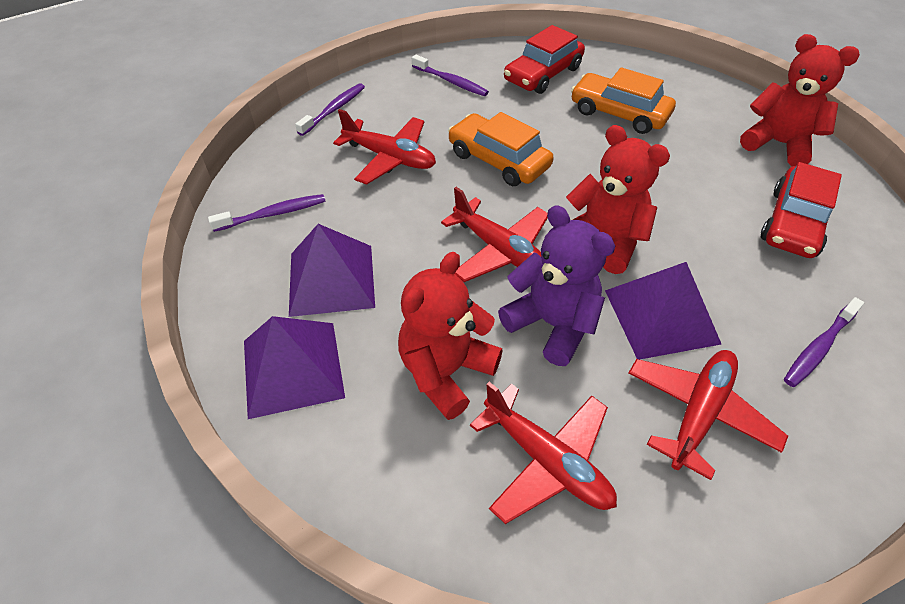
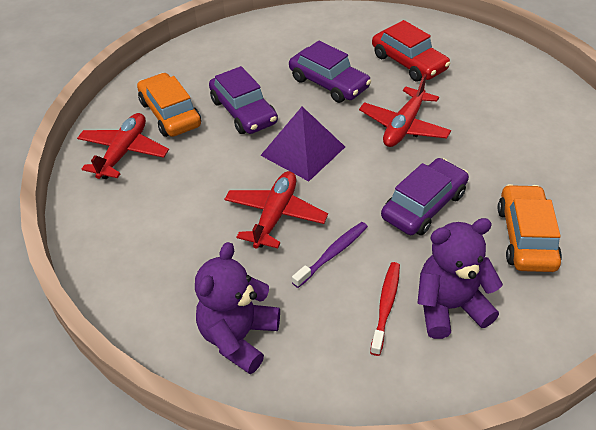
purple car: 0 -> 3
purple pyramid: 3 -> 1
purple teddy bear: 1 -> 2
purple toothbrush: 4 -> 1
red car: 2 -> 1
red plane: 4 -> 3
red teddy bear: 3 -> 0
red toothbrush: 0 -> 1

